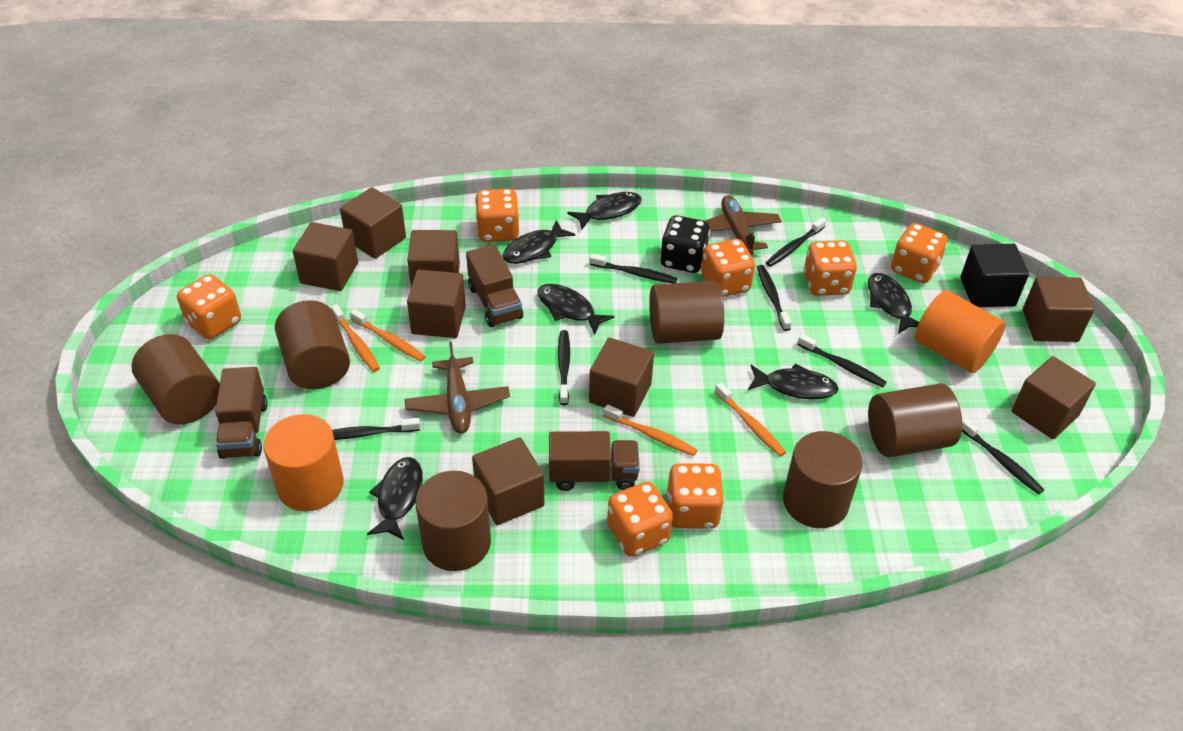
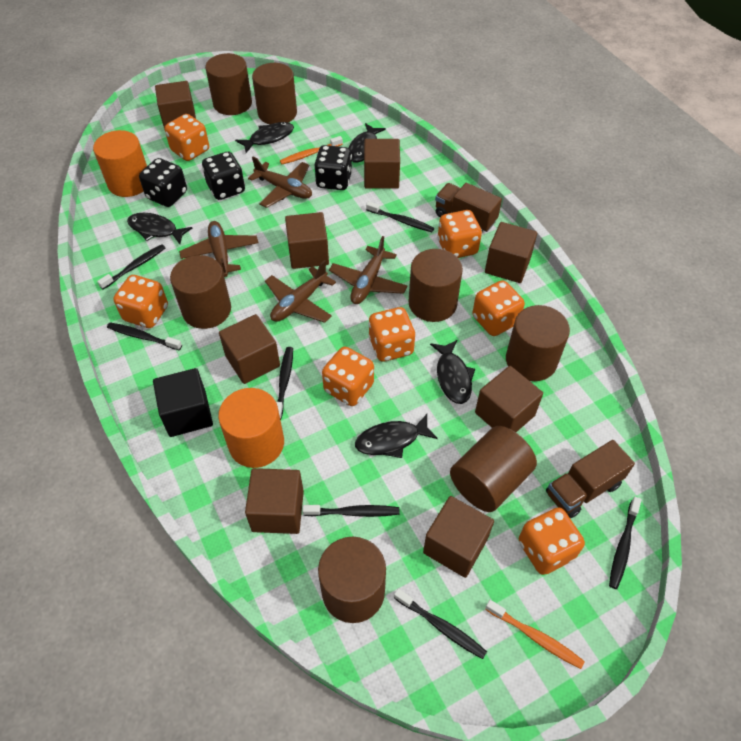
black dice: 1 -> 3
black fish: 6 -> 5
brown cylinder: 6 -> 7
brown plane: 2 -> 4
brown truck: 3 -> 2
orange toothbrush: 4 -> 2

